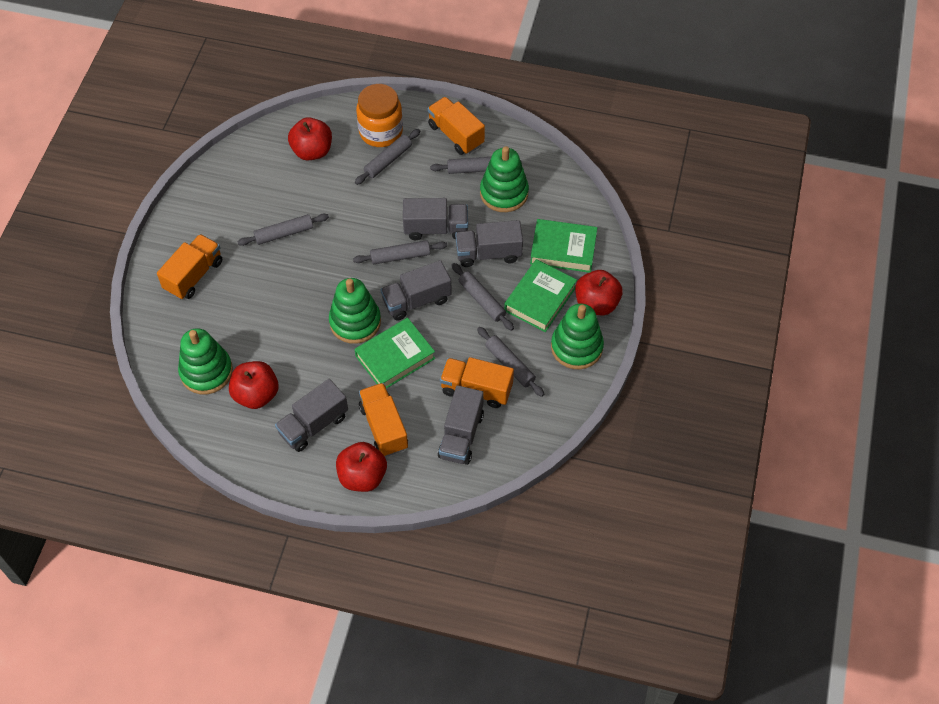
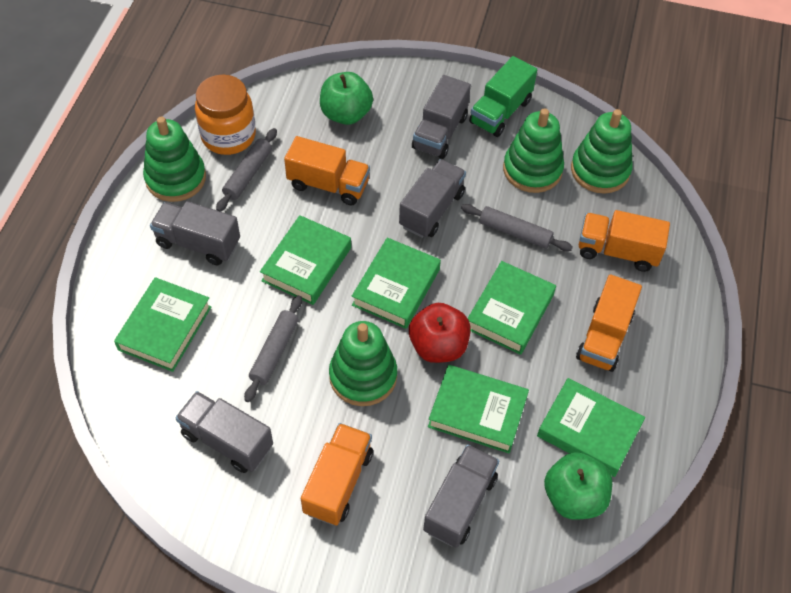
green apple: 0 -> 2
green book: 3 -> 6
green truck: 0 -> 1
grey rolling pin: 6 -> 3
red apple: 4 -> 1

